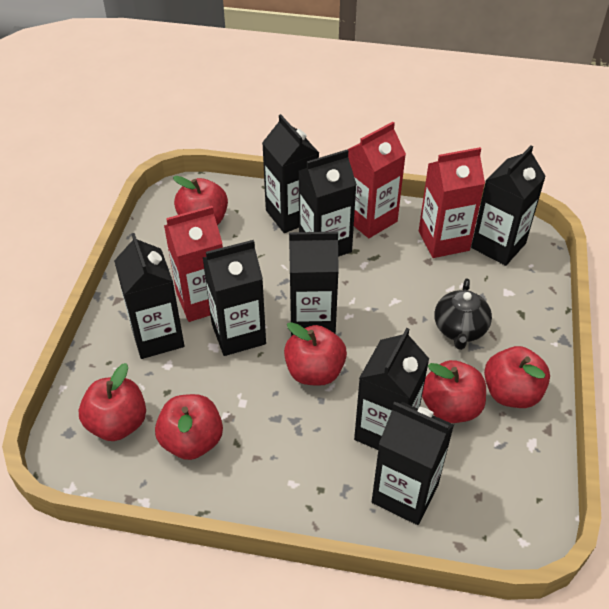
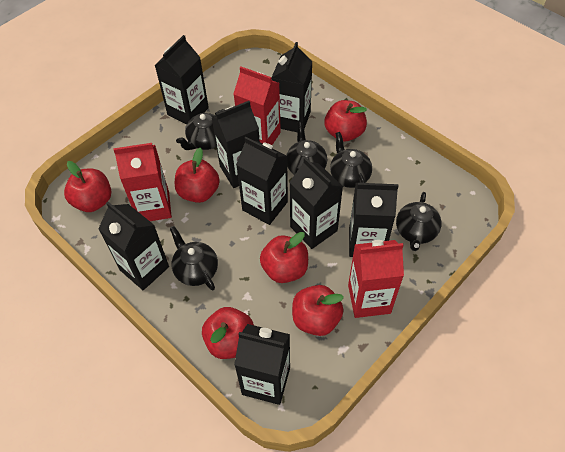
black teapot: 1 -> 5

